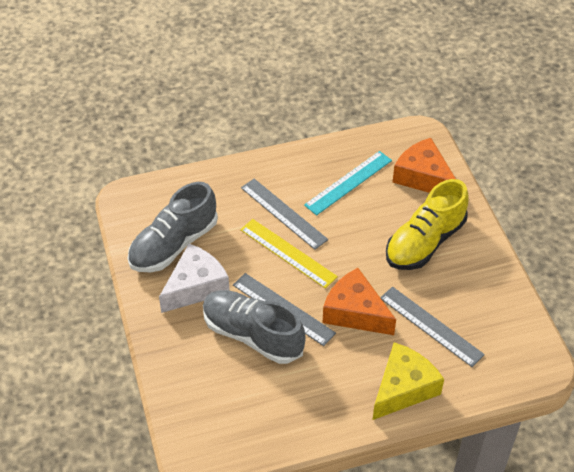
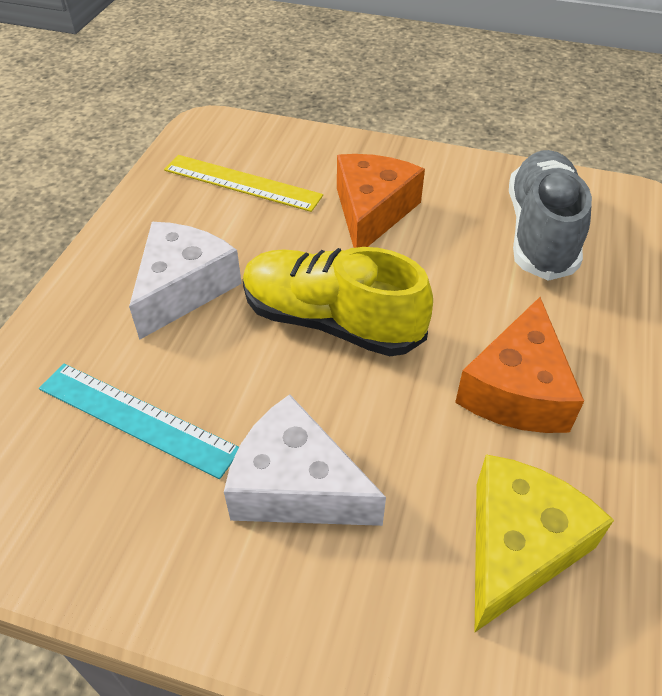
grey ruler: 3 -> 0
grey shoe: 2 -> 1
white cheese: 1 -> 2

